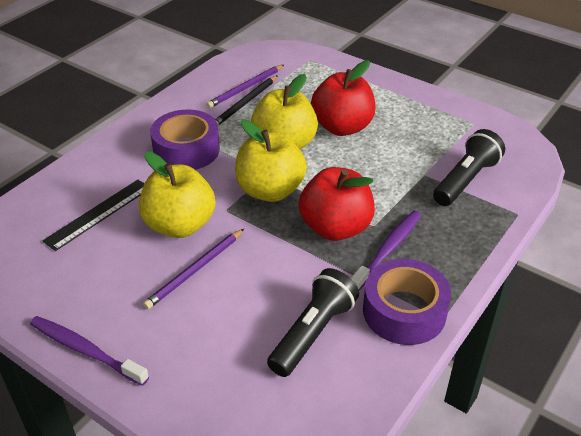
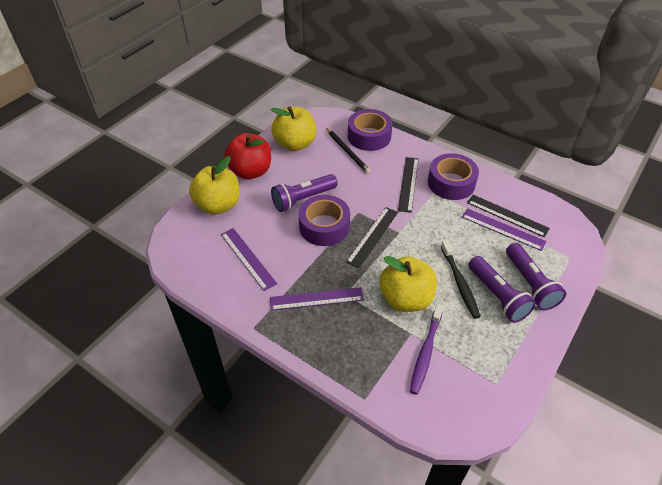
black flashlight: 2 -> 0
black ruler: 1 -> 3
black toothbrush: 0 -> 1
purple flashlight: 0 -> 3
purple pencil: 2 -> 0
purple ruler: 0 -> 3
purple tape: 2 -> 3
purple toothbrush: 2 -> 1
red apple: 2 -> 1

